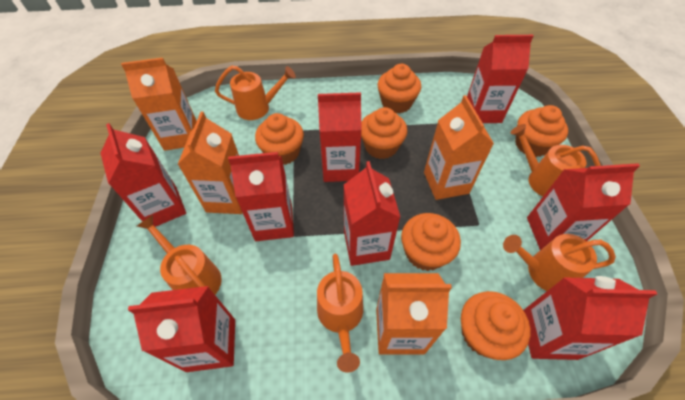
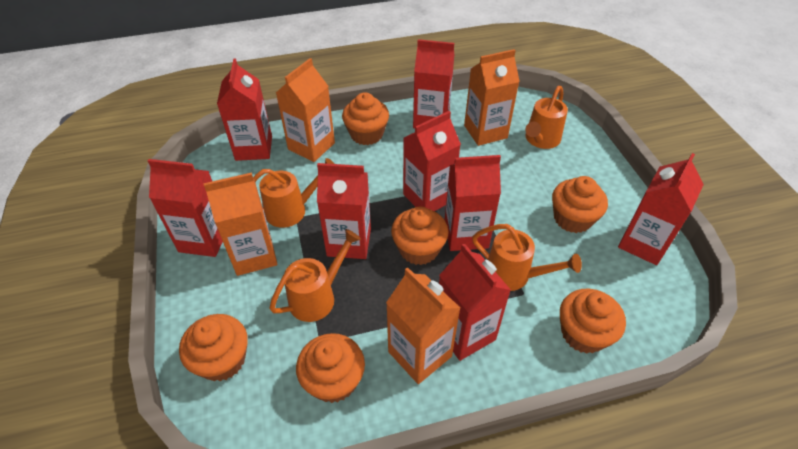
orange watering can: 5 -> 4

